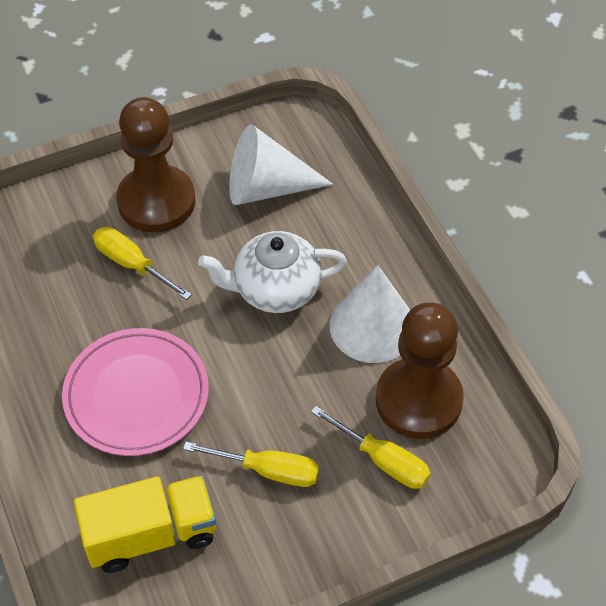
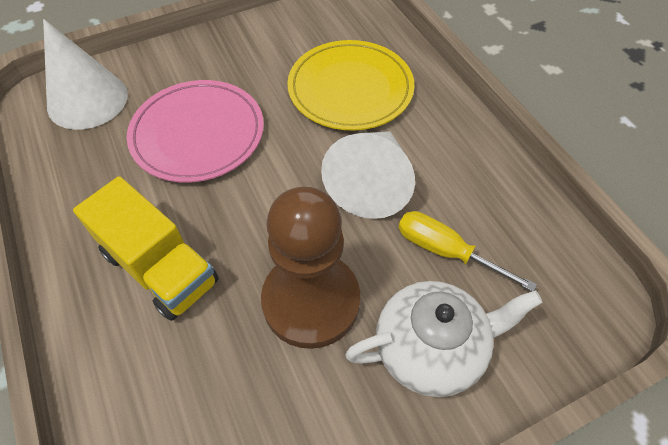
brown pawn: 2 -> 1
yellow plate: 0 -> 1
yellow screwdriver: 3 -> 1

